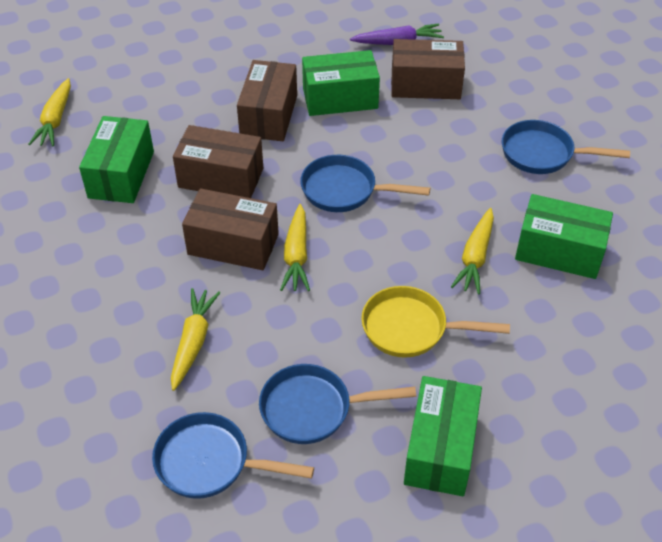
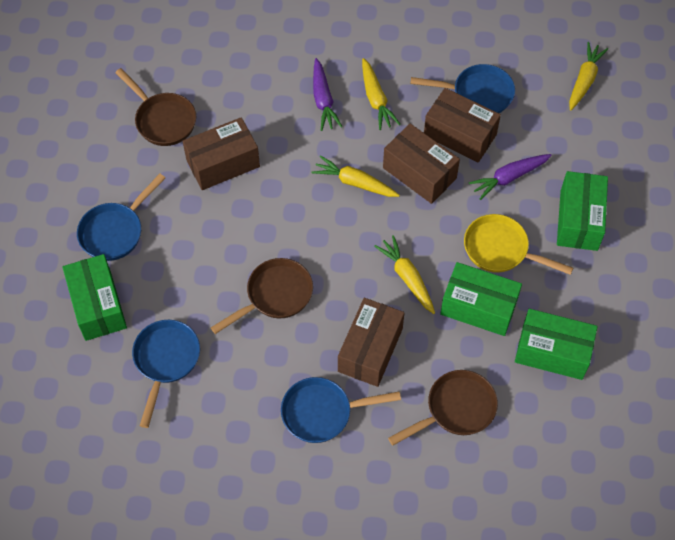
brown pan: 0 -> 3
purple carrot: 1 -> 2

